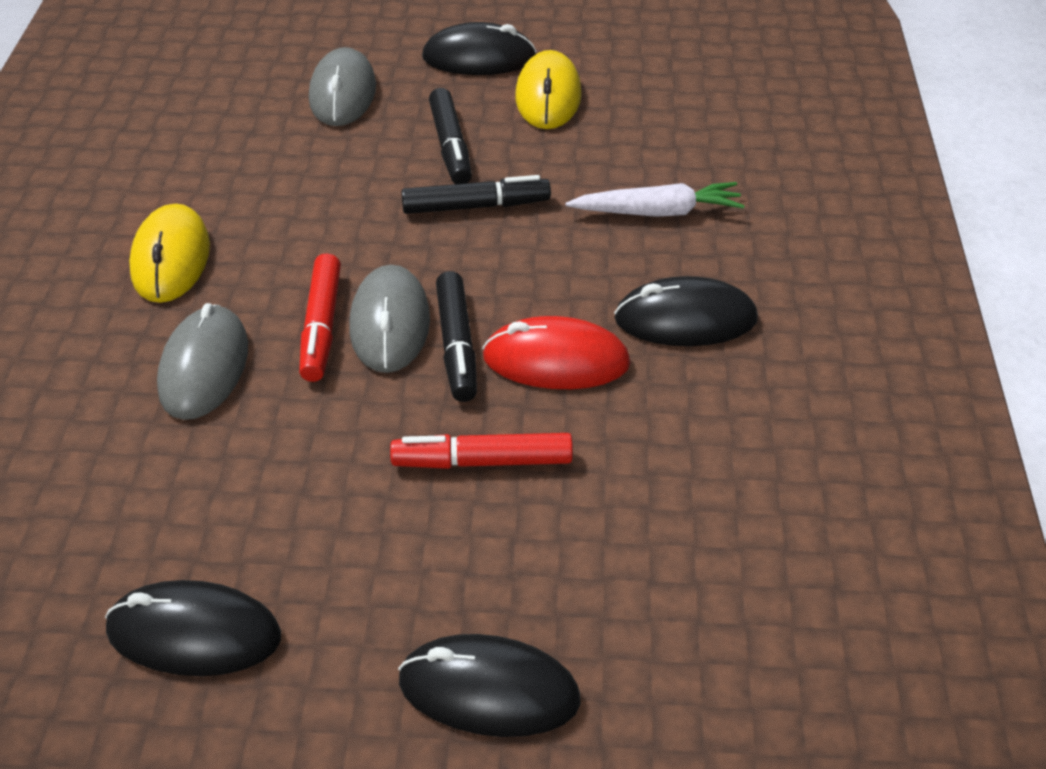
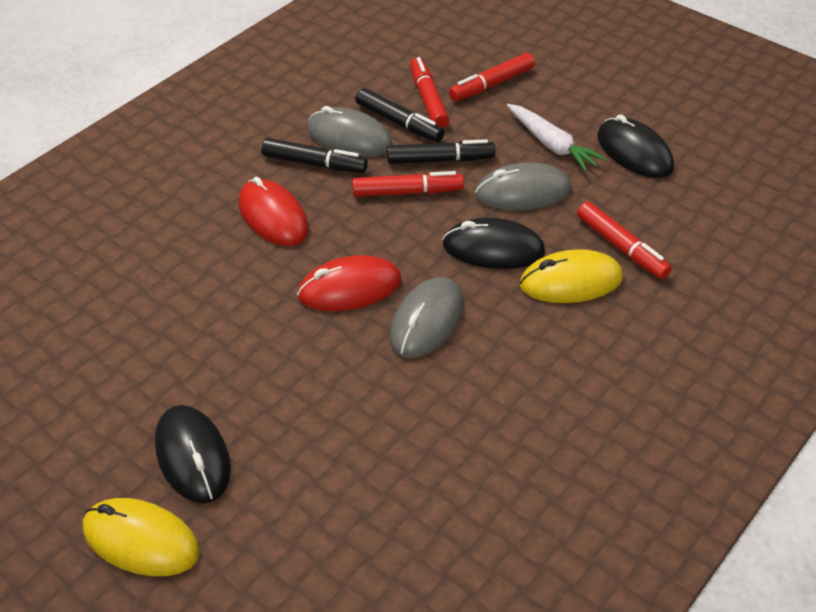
black mouse: 4 -> 3
red marker: 2 -> 4
red mouse: 1 -> 2

